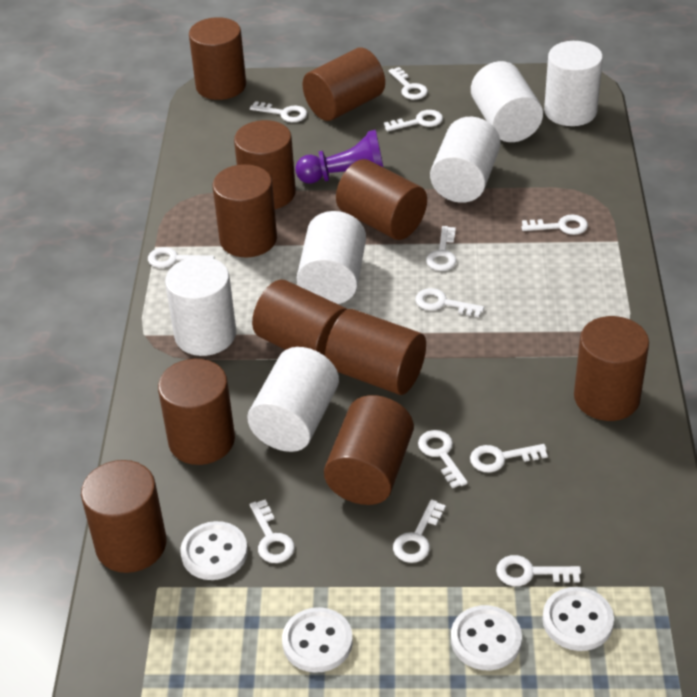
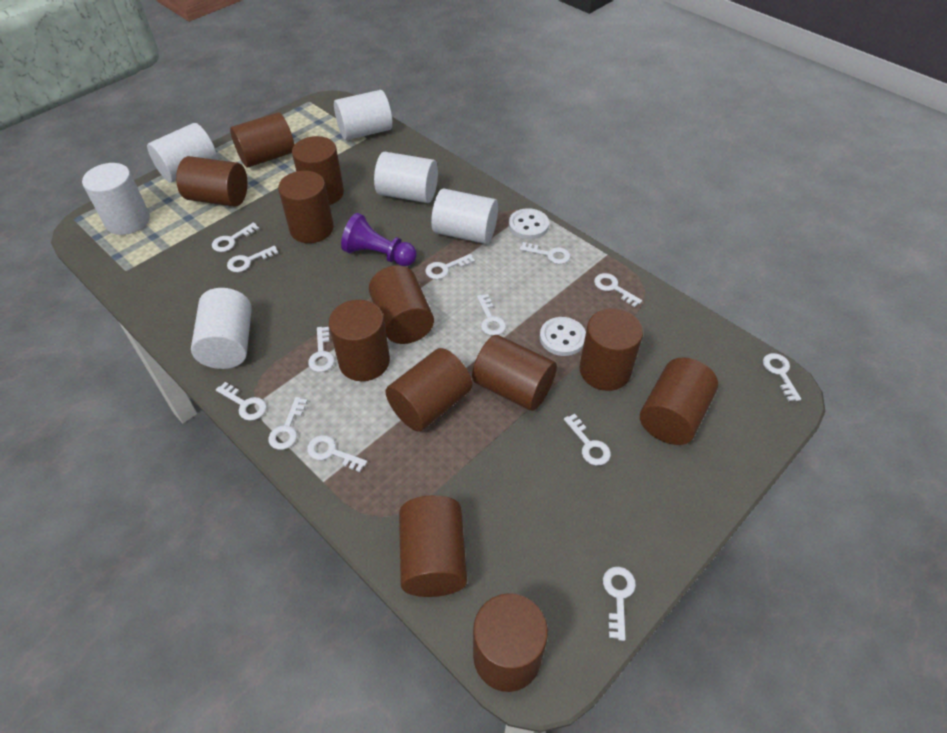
brown cylinder: 11 -> 12
white button: 4 -> 2
white key: 12 -> 13

